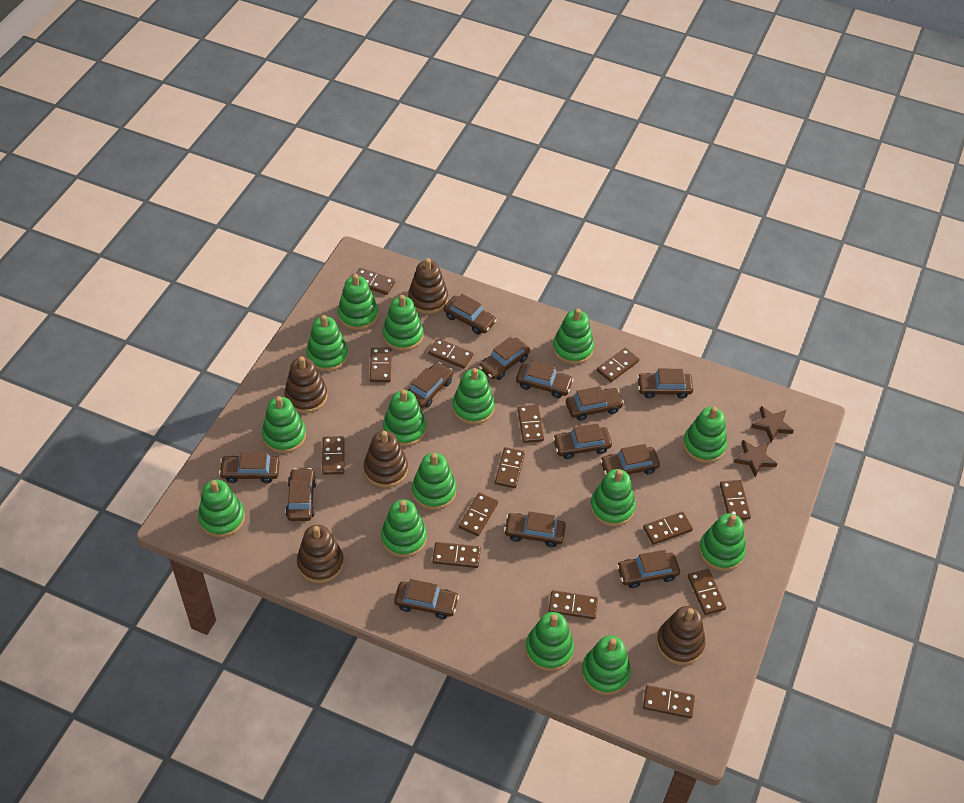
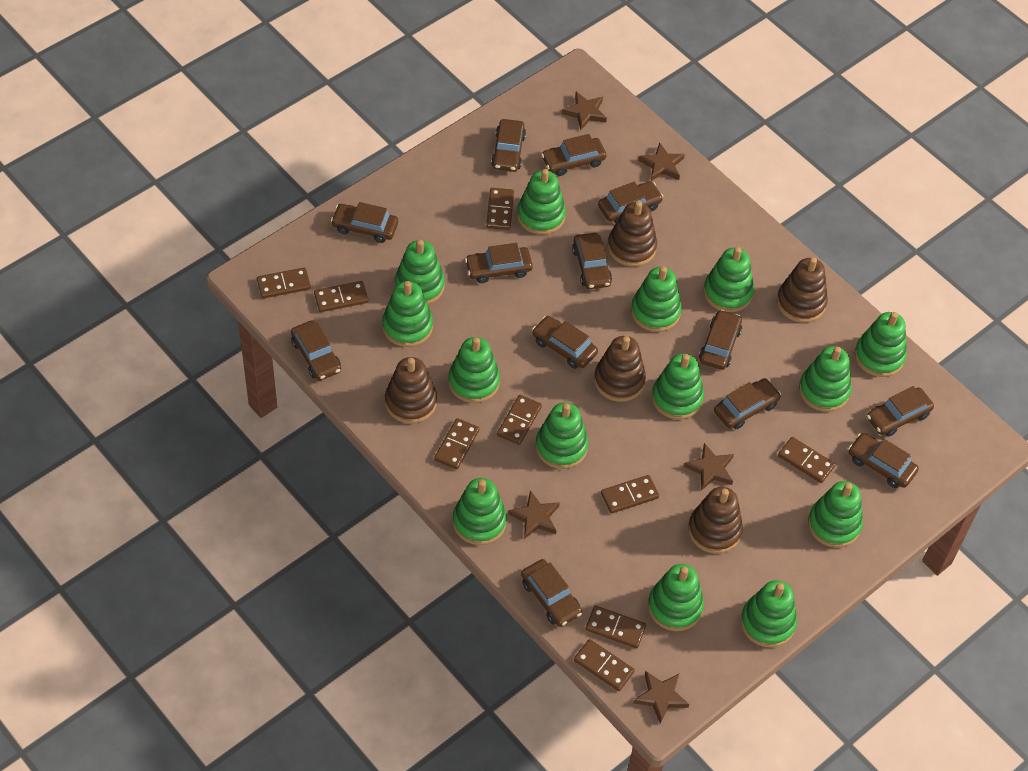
brown domino: 14 -> 9
brown star: 2 -> 5
green stacking toy: 15 -> 14

